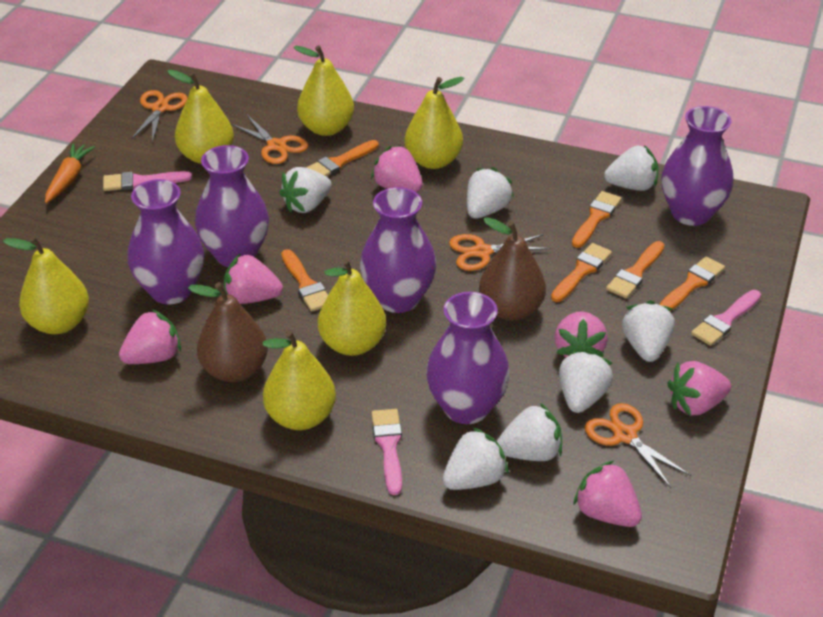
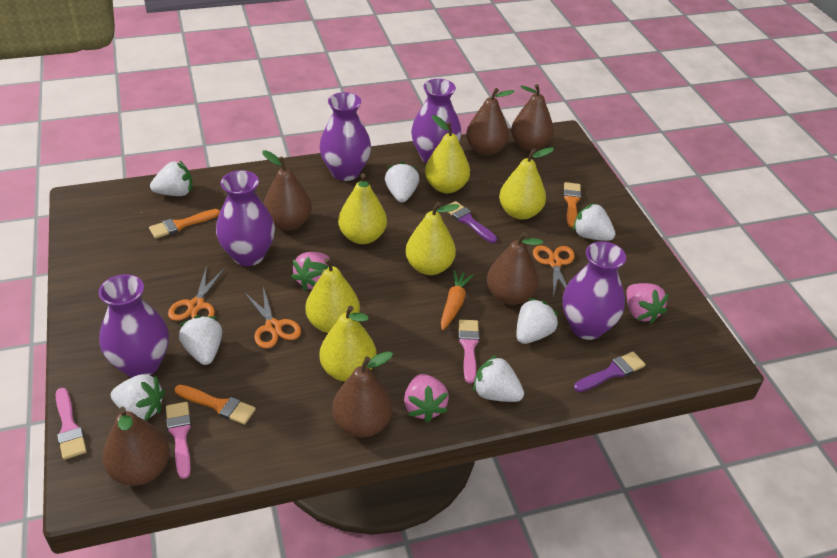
brown pear: 2 -> 6
orange brush: 6 -> 3
orange scissors: 4 -> 3
pink strawberry: 6 -> 3
purple brush: 0 -> 2

